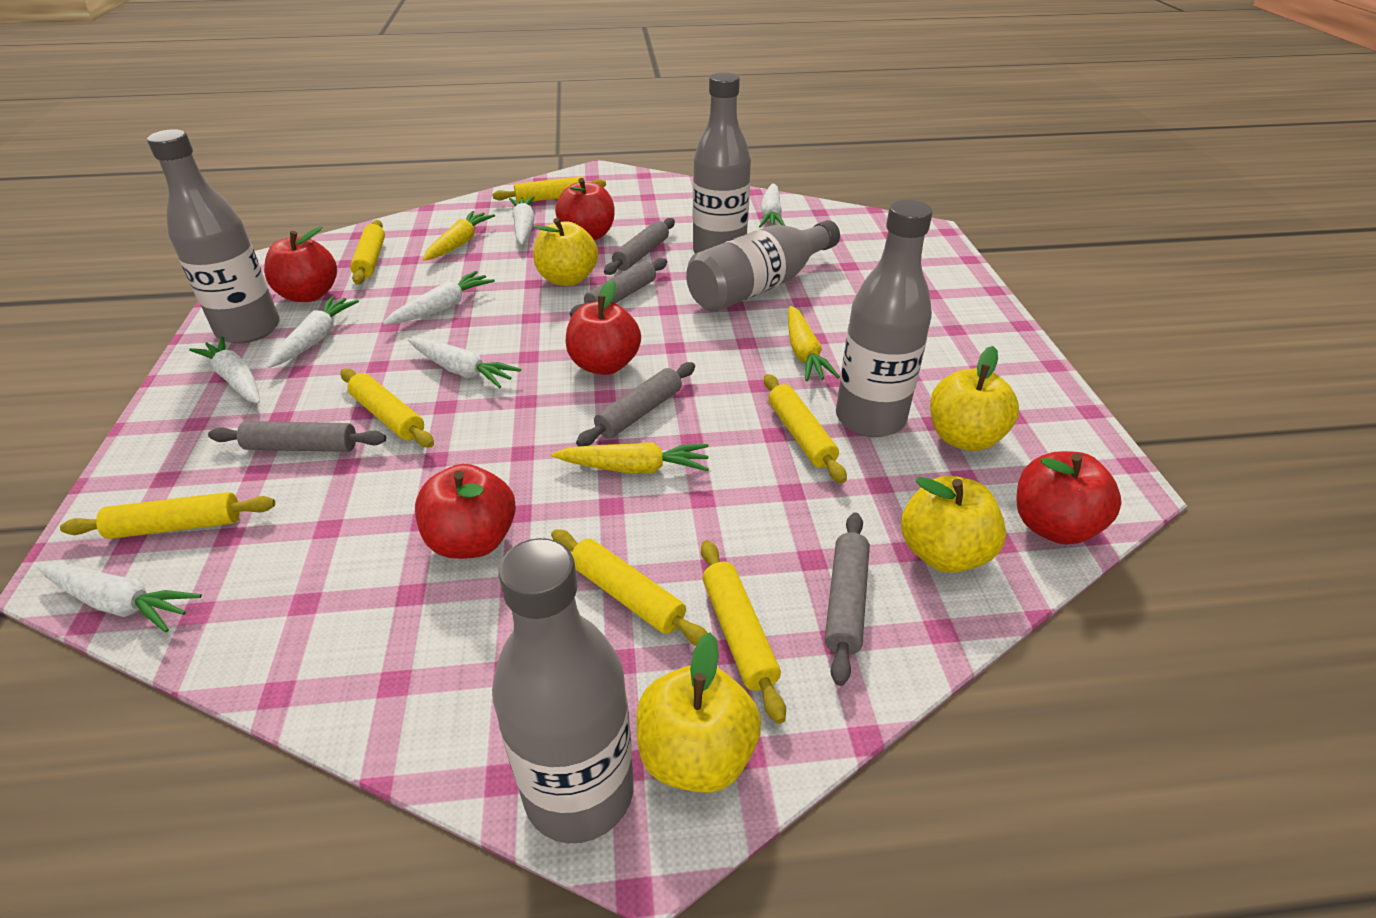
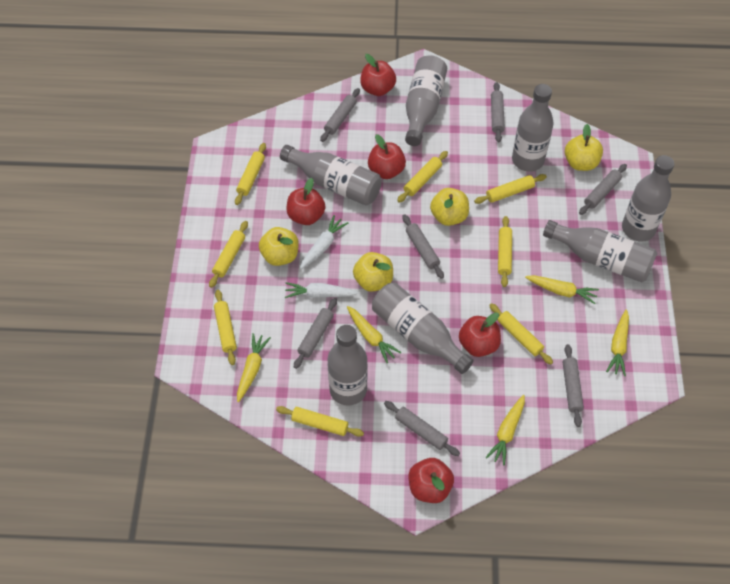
grey bottle: 5 -> 7
grey rolling pin: 5 -> 7
white carrot: 7 -> 2
yellow carrot: 3 -> 5
yellow rolling pin: 7 -> 8

